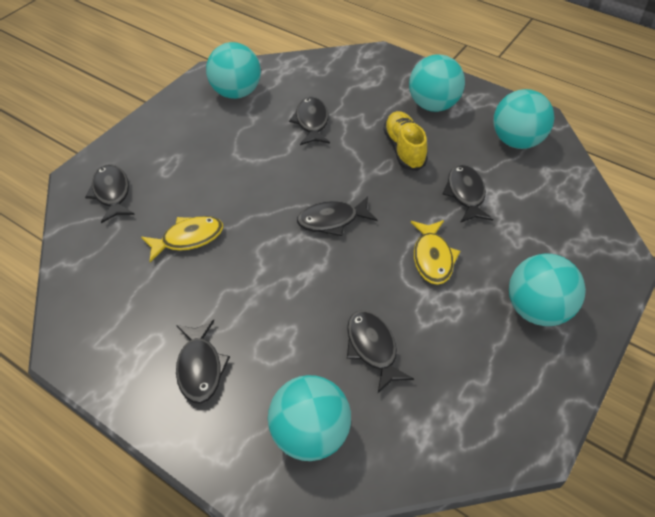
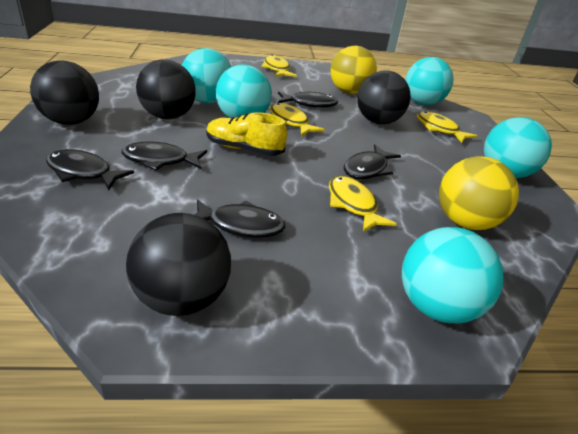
black ball: 0 -> 4
black fish: 6 -> 5
yellow ball: 0 -> 2
yellow fish: 2 -> 4

